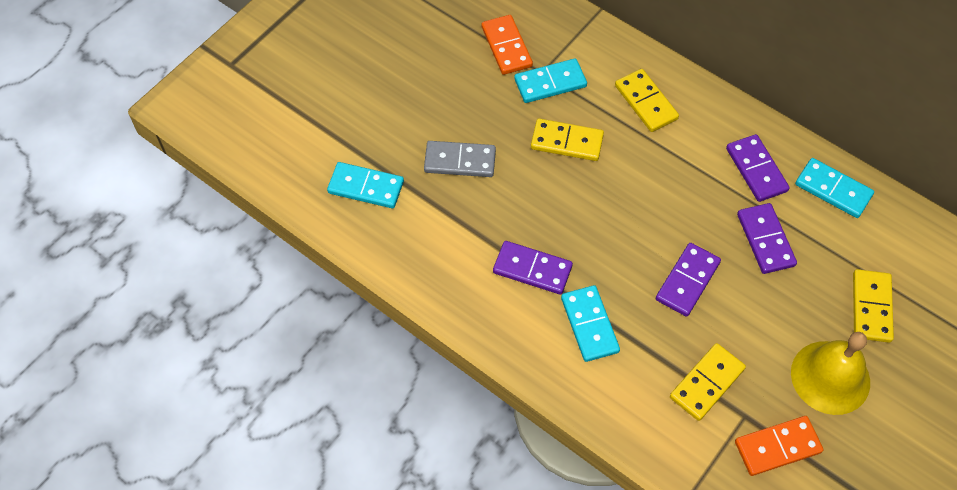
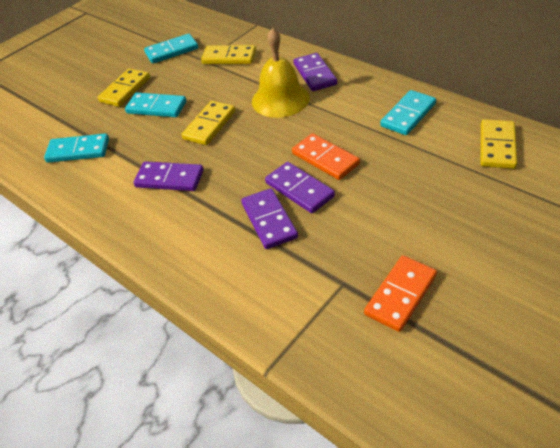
grey domino: 1 -> 0

